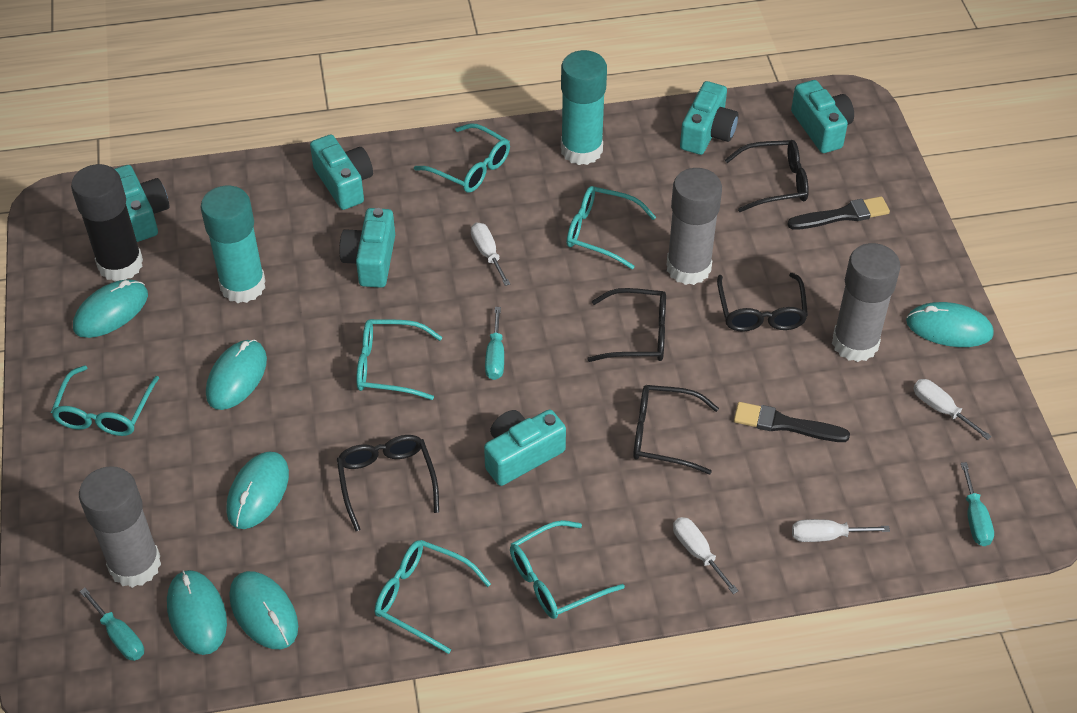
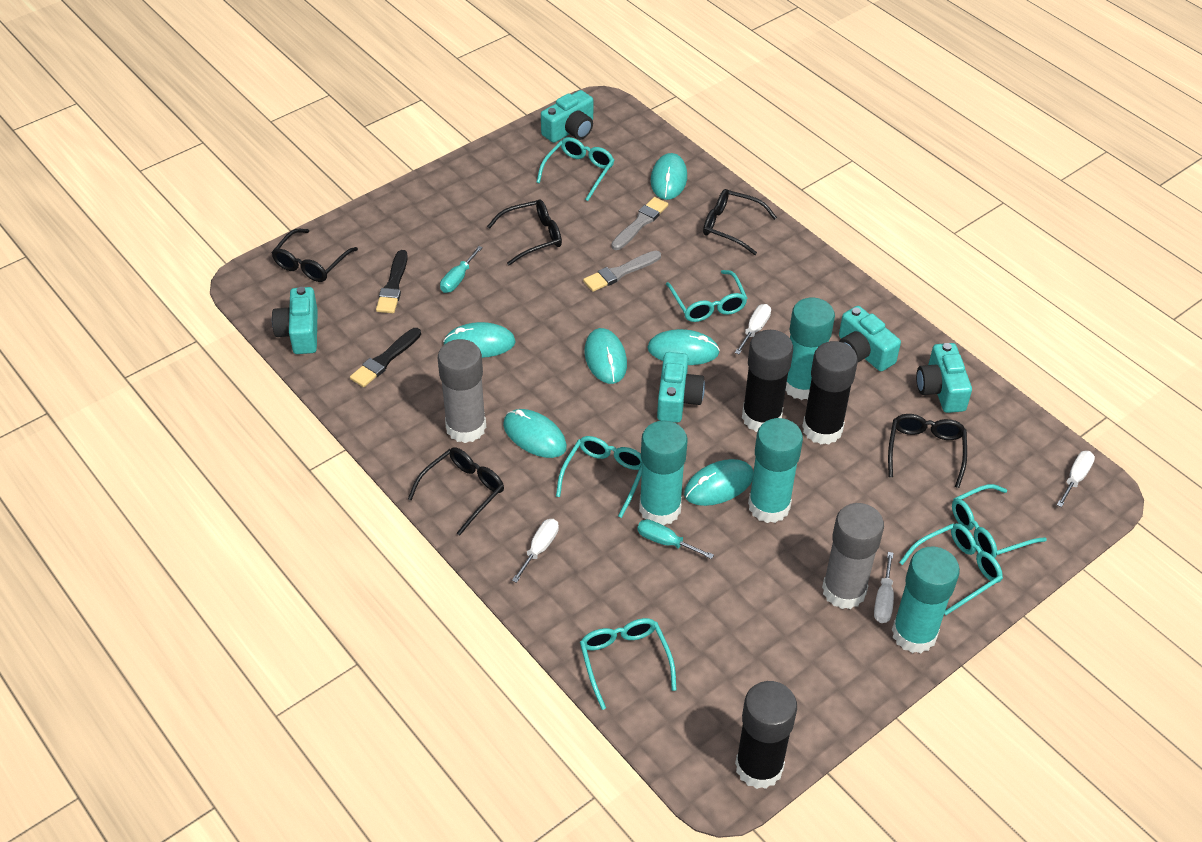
black glue stick: 1 -> 3
grey brush: 0 -> 2
grey glue stick: 3 -> 2
turquoise camera: 6 -> 5
turquoise glue stick: 2 -> 4
turquoise screwdriver: 3 -> 2

